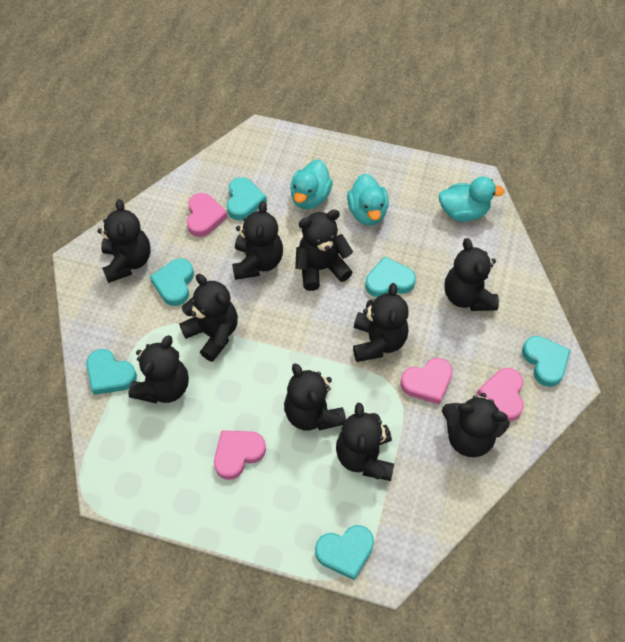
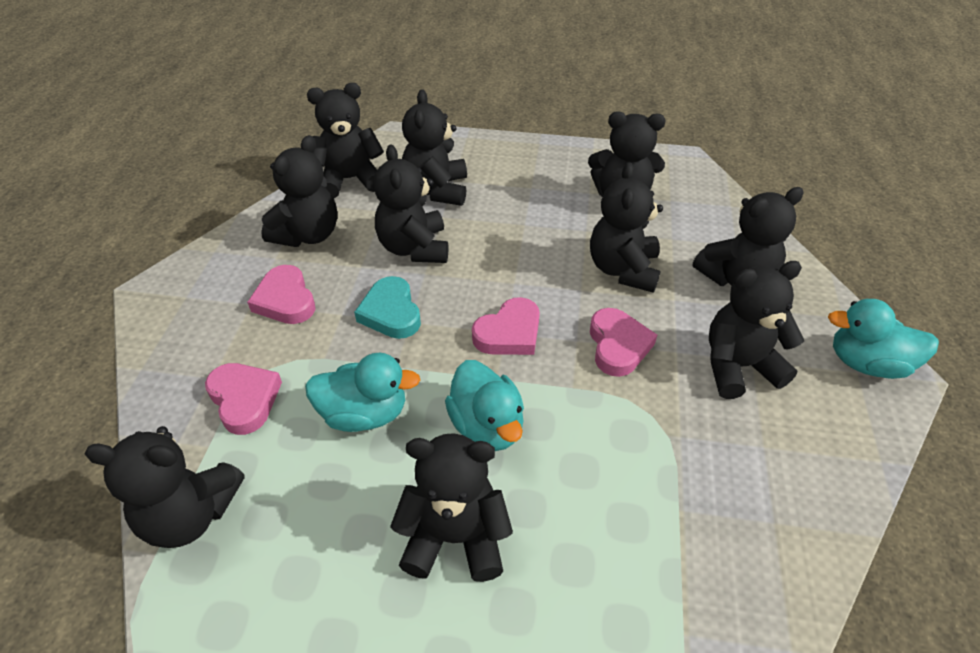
turquoise heart: 6 -> 1

